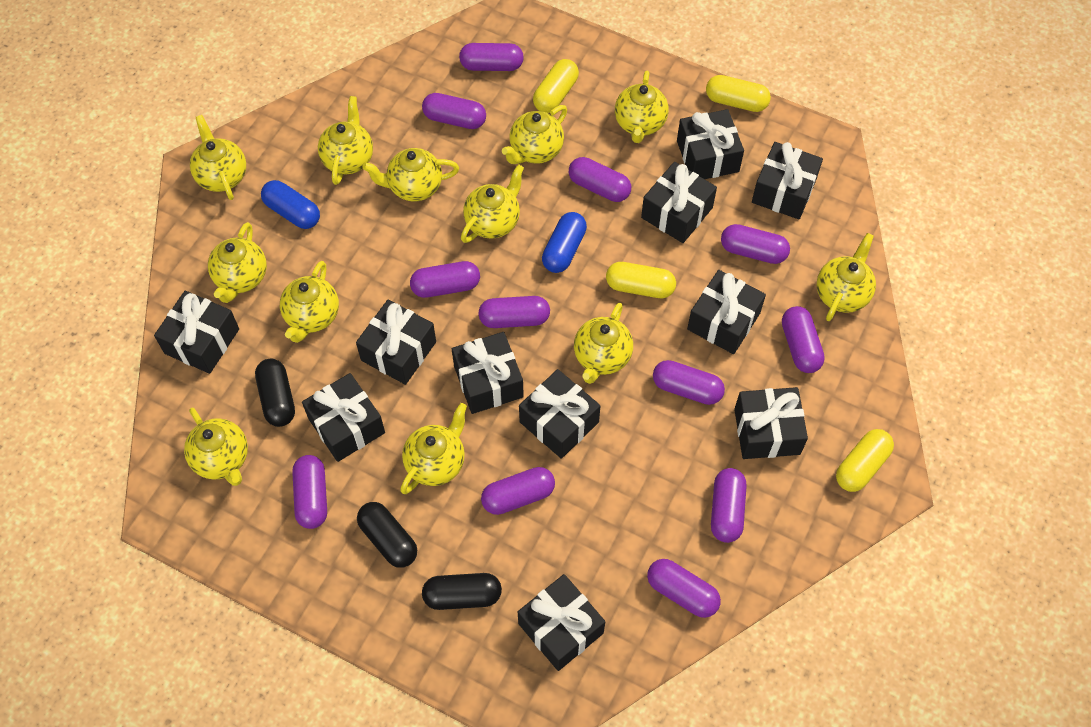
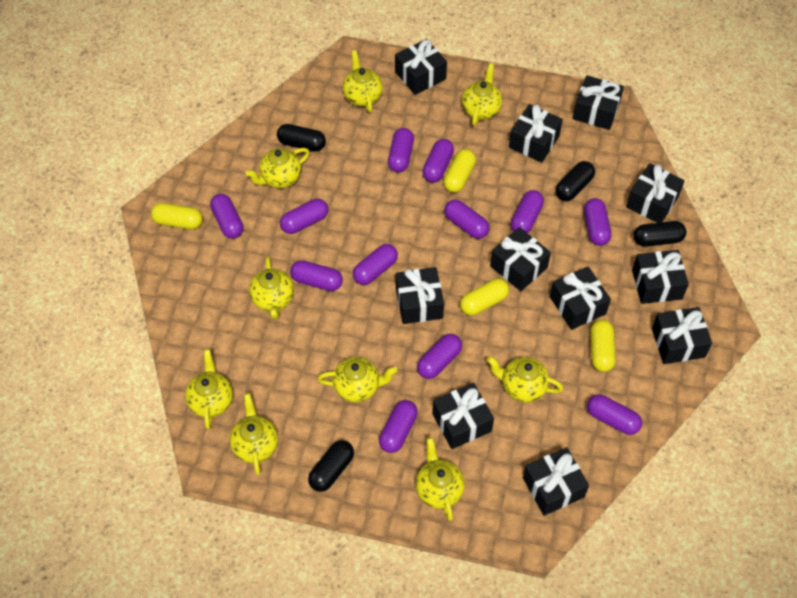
black capsule: 3 -> 4
blue capsule: 2 -> 0
yellow teapot: 12 -> 9

